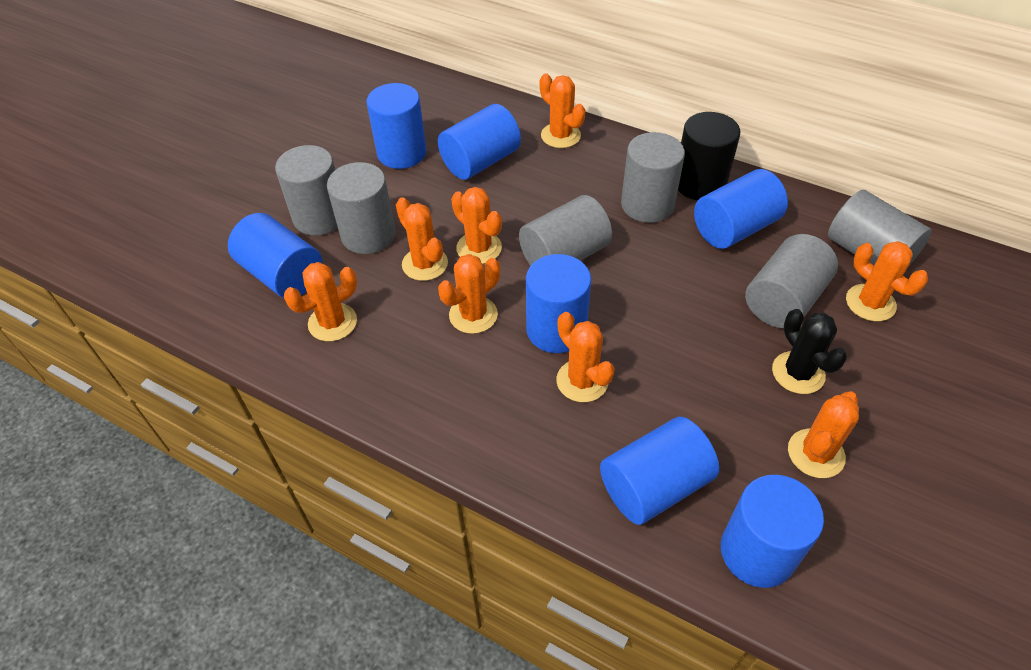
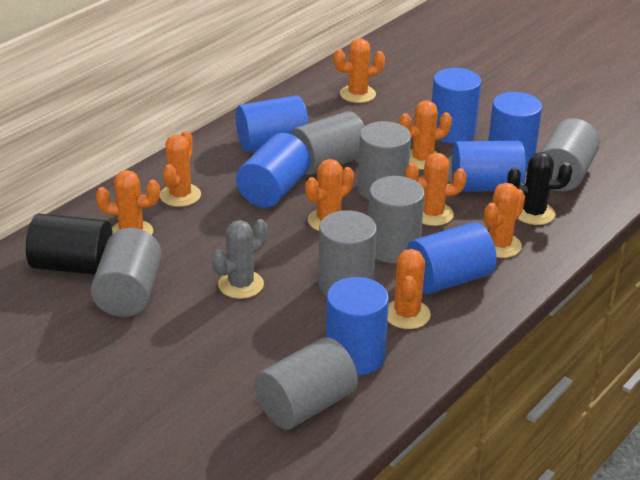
grey cactus: 0 -> 1
grey cylinder: 6 -> 7

